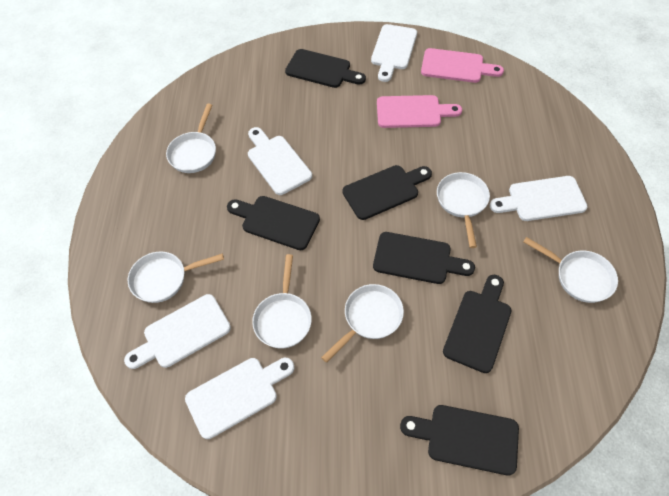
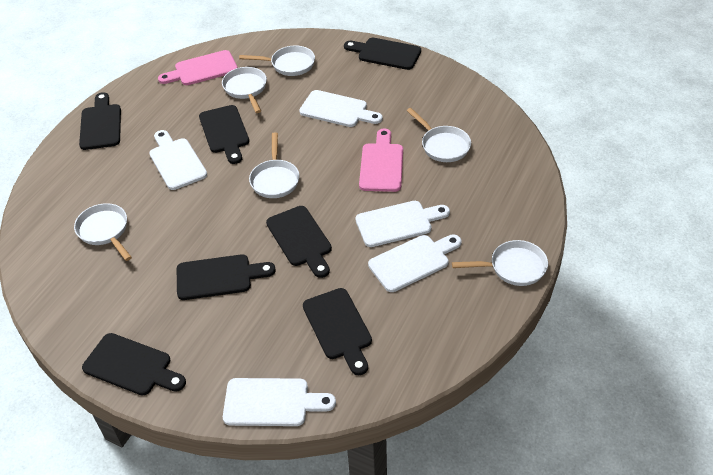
black cutting board: 6 -> 7

